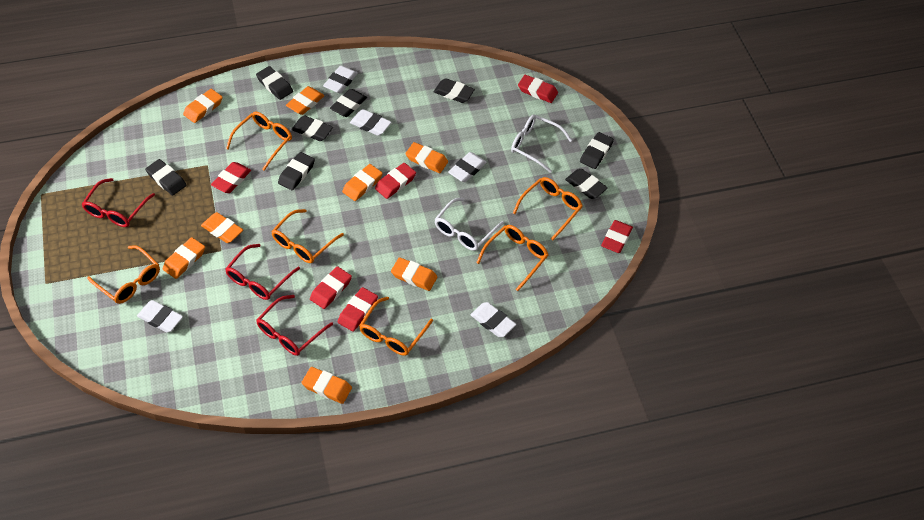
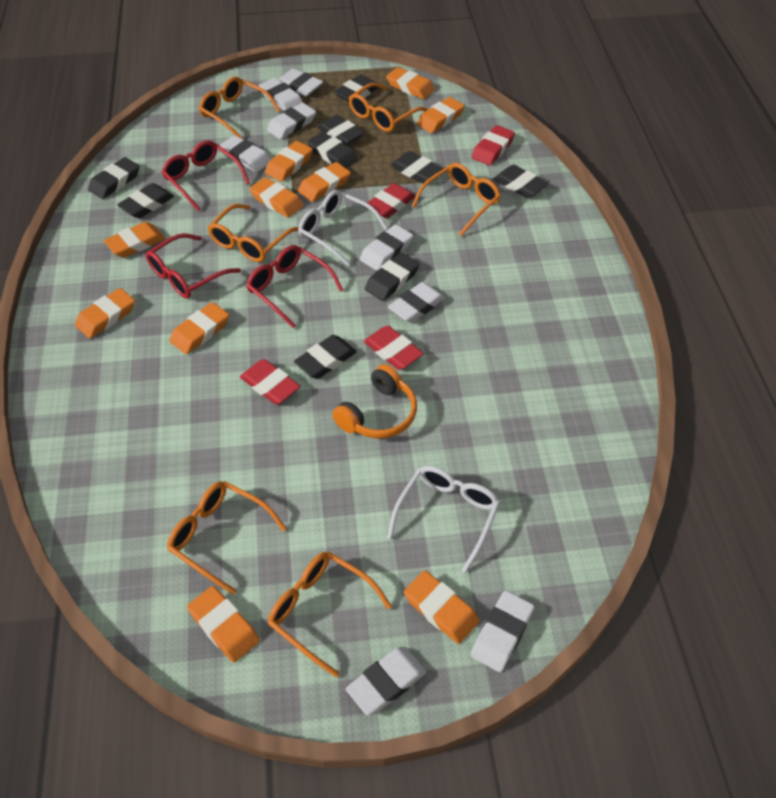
black eraser: 8 -> 9
orange eraser: 8 -> 10
orange headphones: 0 -> 1
red eraser: 6 -> 4
white eraser: 5 -> 8

